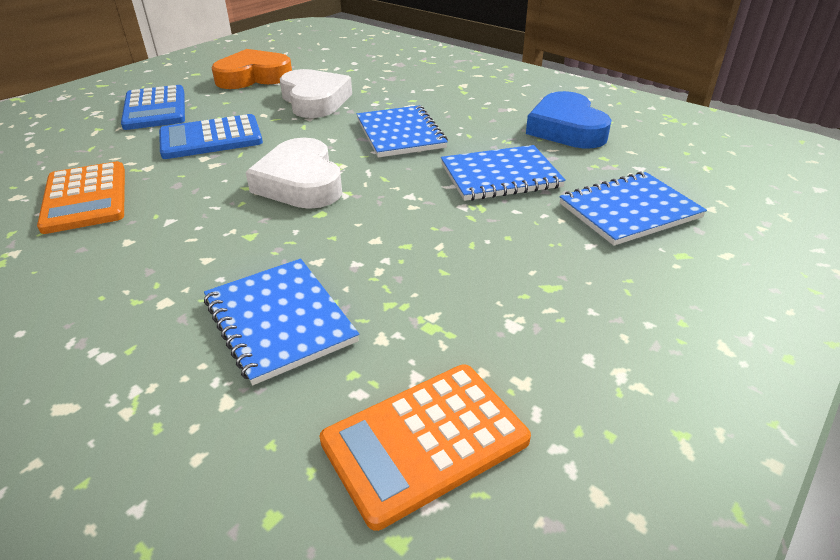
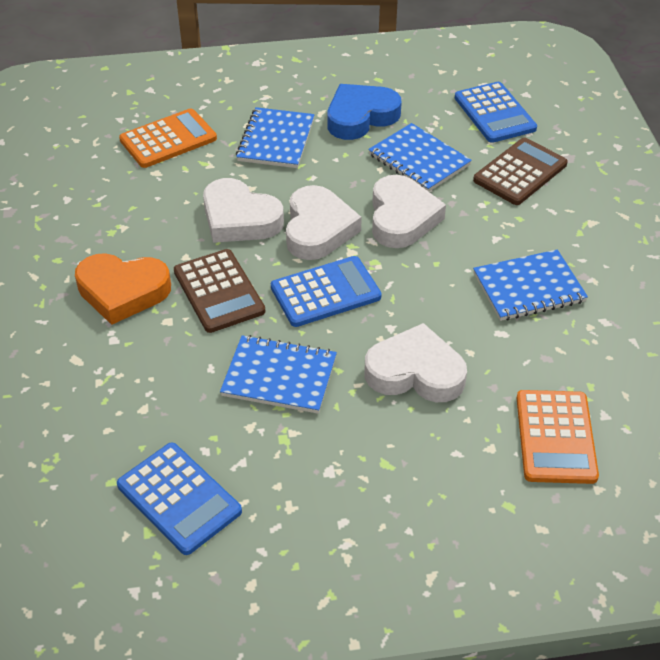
blue calculator: 2 -> 3
brown calculator: 0 -> 2
white heart: 2 -> 4

